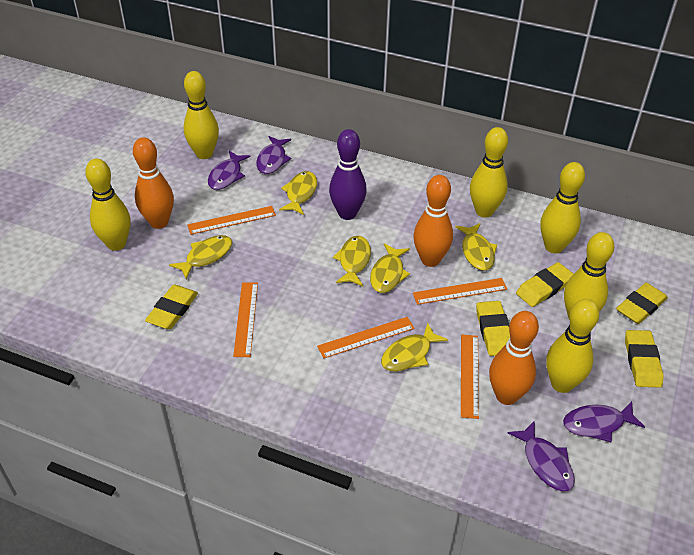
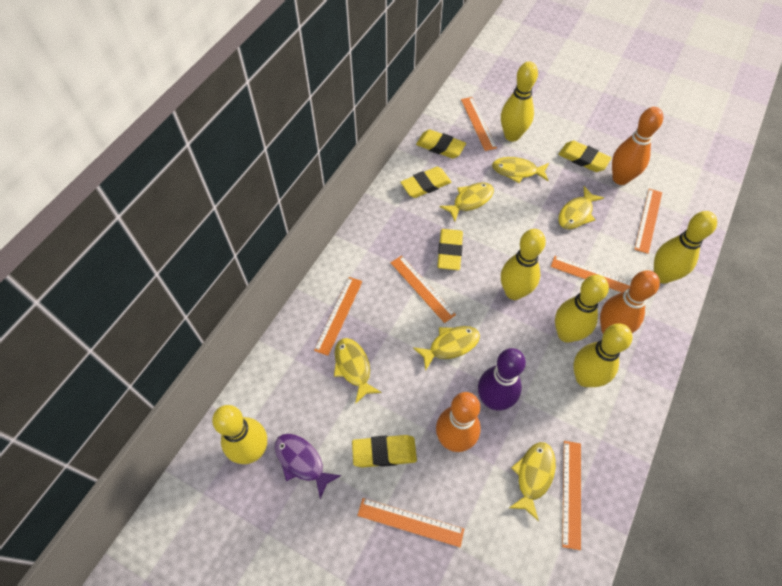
orange ruler: 5 -> 7
purple fish: 4 -> 1

